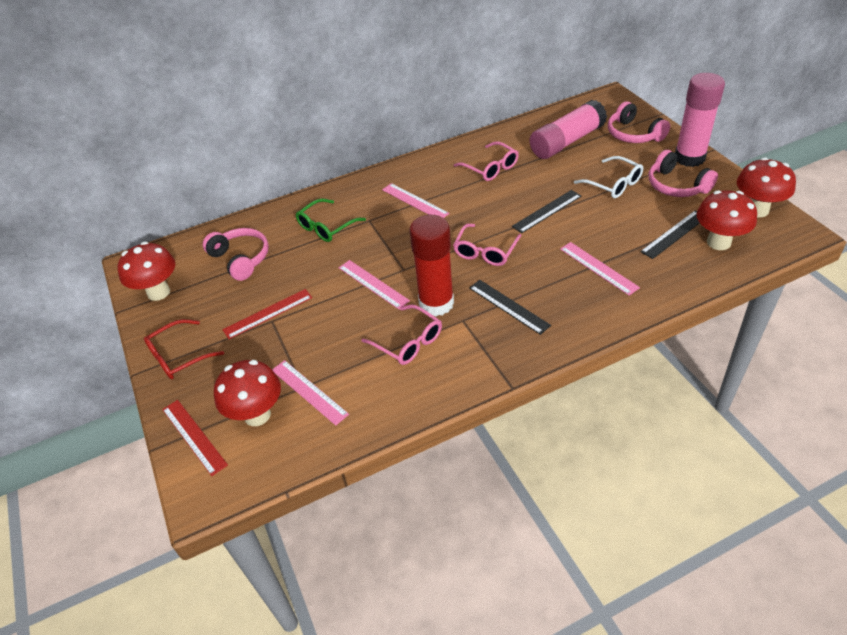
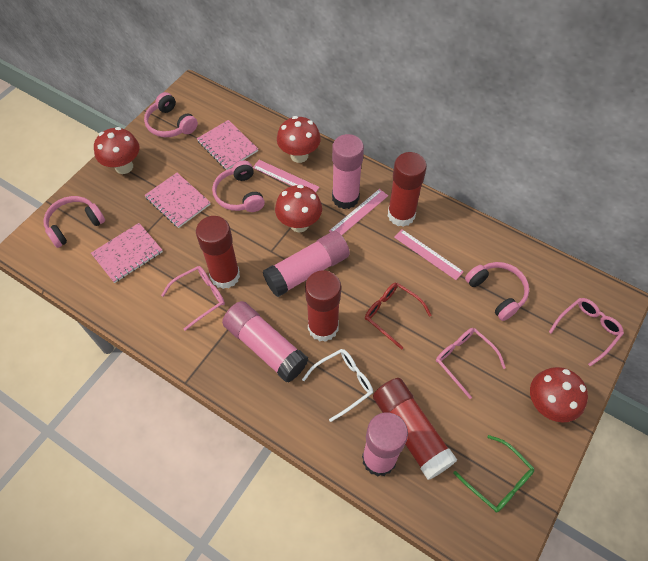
black ruler: 3 -> 0
pink glue stick: 2 -> 4
pink headphones: 3 -> 4
pink notebook: 0 -> 3
pink ruler: 4 -> 3
red glue stick: 1 -> 4
red ruler: 2 -> 0

